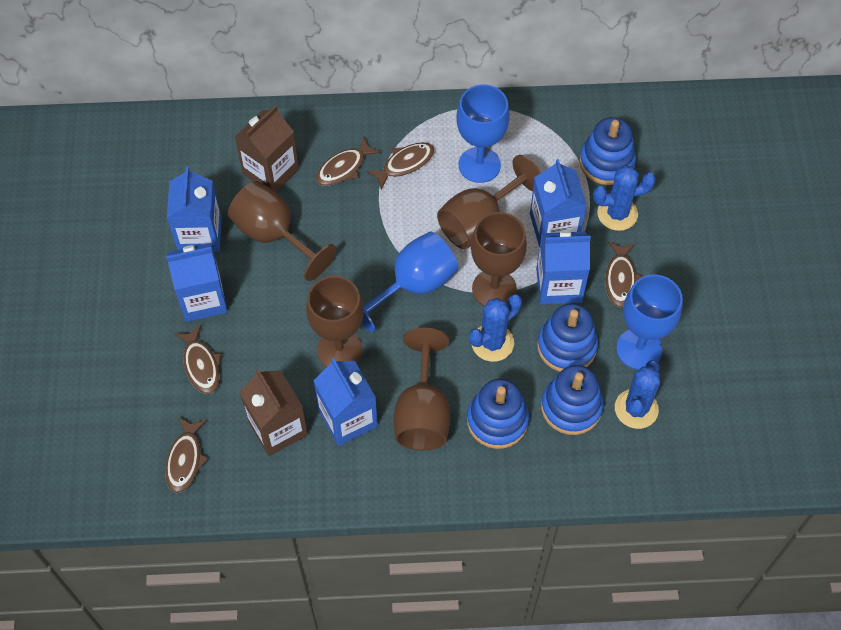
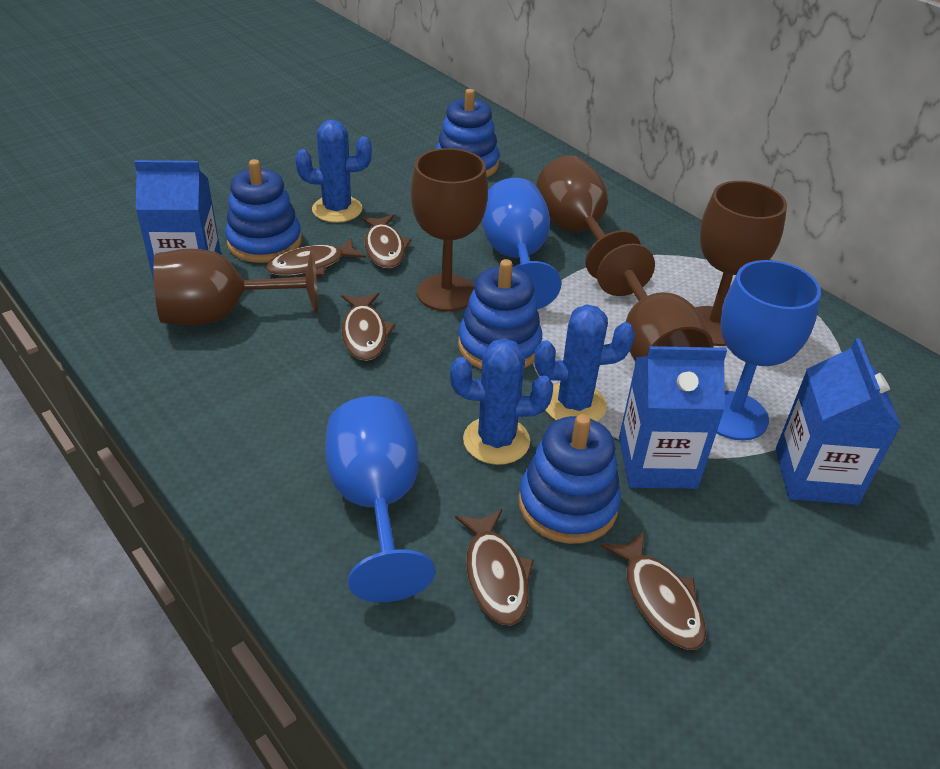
blue carton: 5 -> 3
brown carton: 2 -> 0

